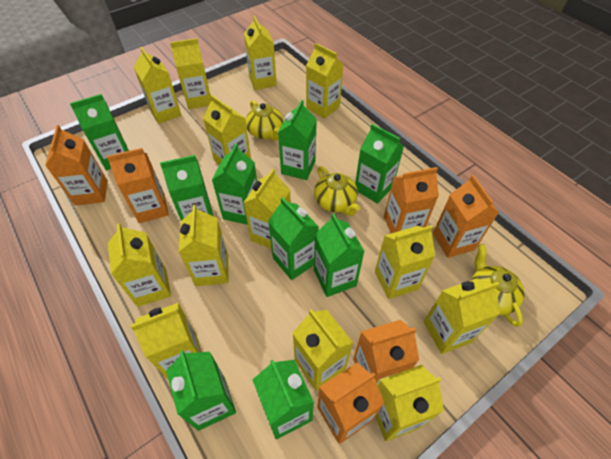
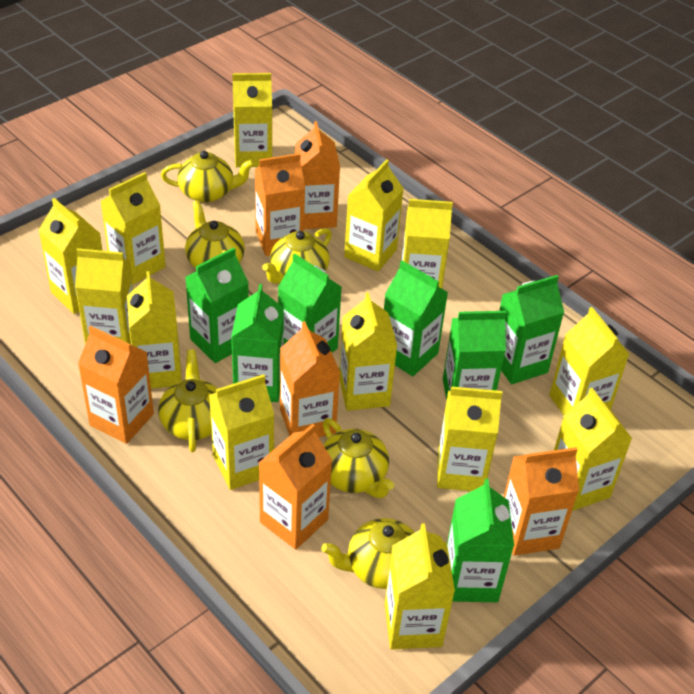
green carton: 9 -> 7
yellow teapot: 3 -> 6

